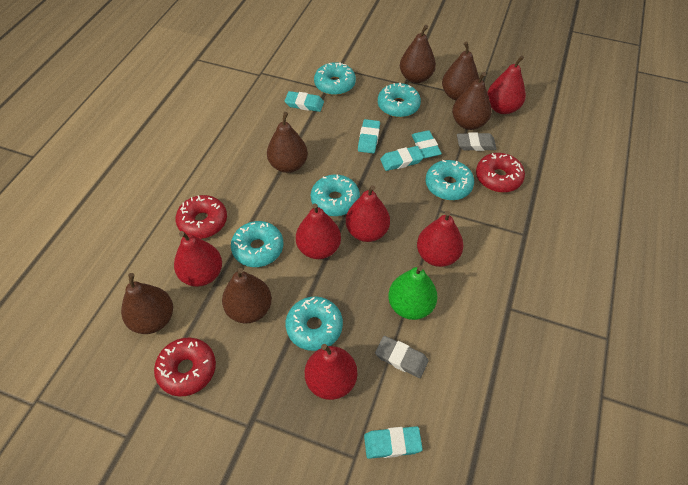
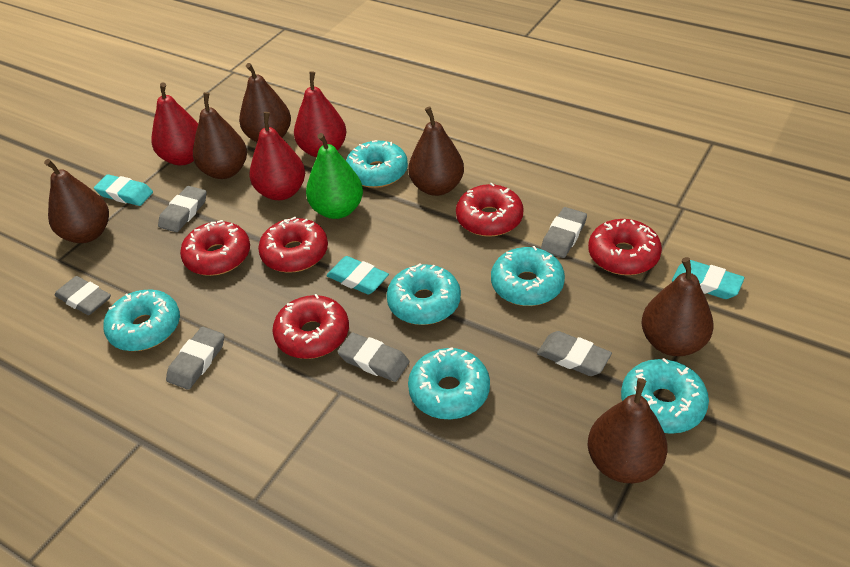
grey eraser: 2 -> 6
red donut: 3 -> 5
red pear: 6 -> 3
turquoise eraser: 5 -> 3

